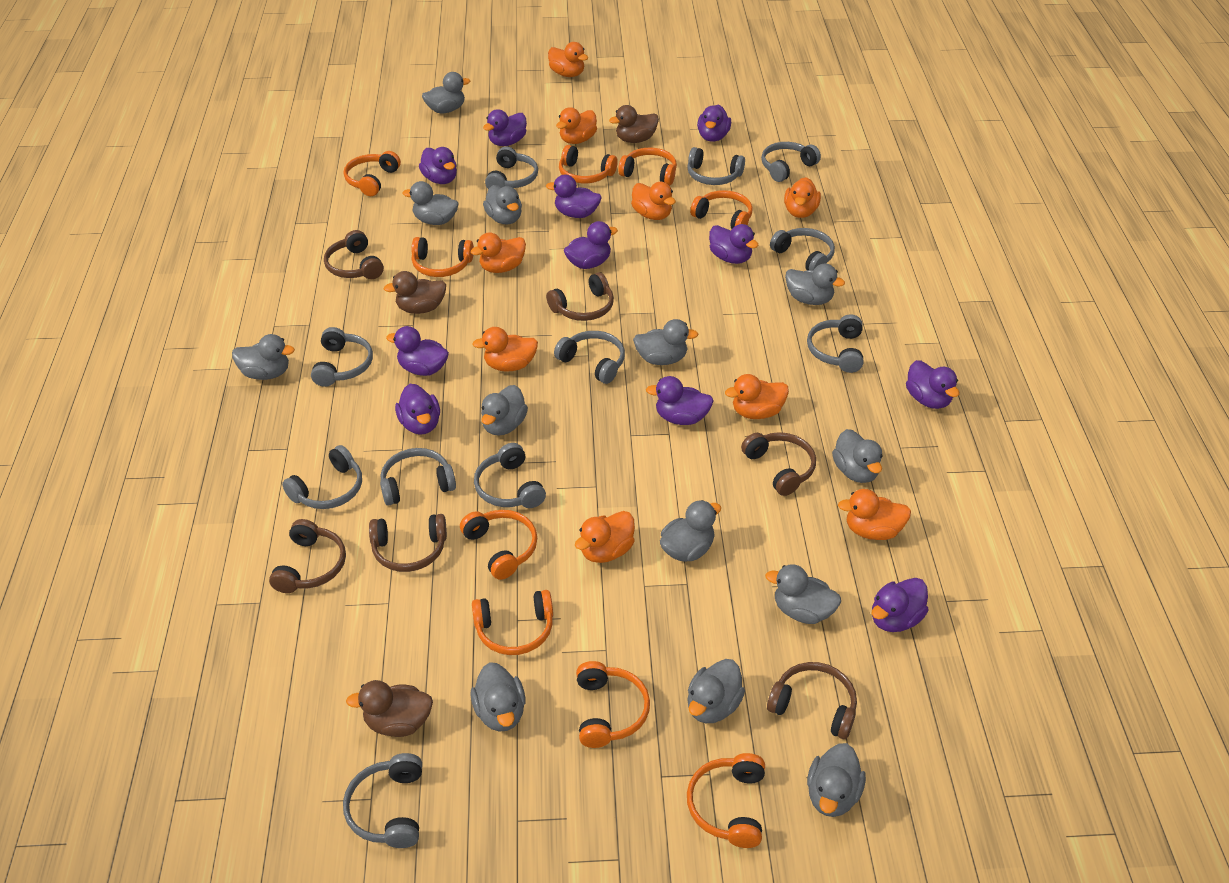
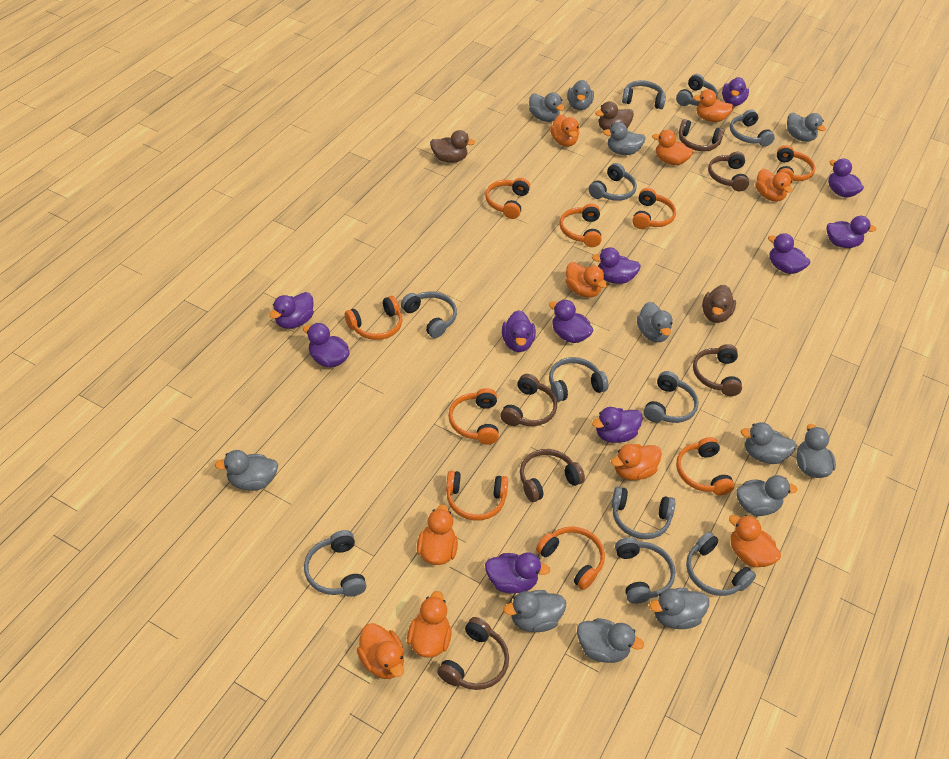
grey duck: 13 -> 12
orange duck: 9 -> 10

